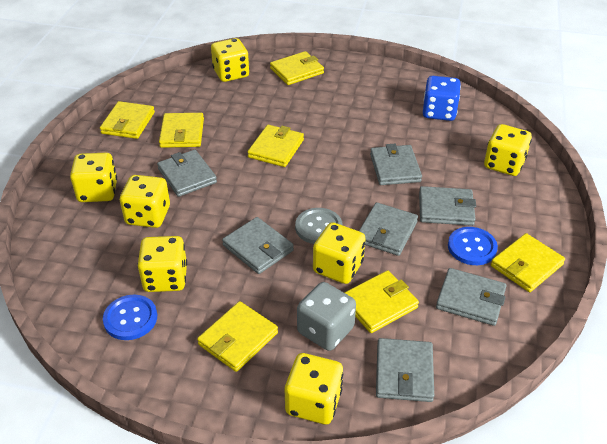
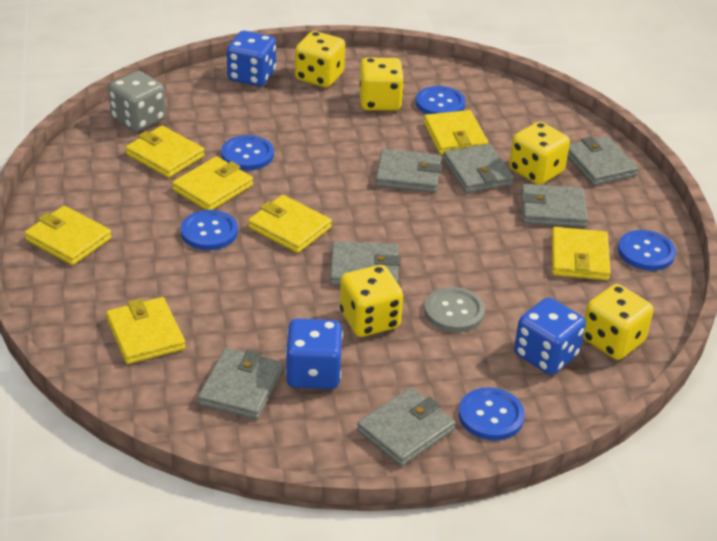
blue button: 2 -> 5
blue dice: 1 -> 3
yellow dice: 7 -> 5

